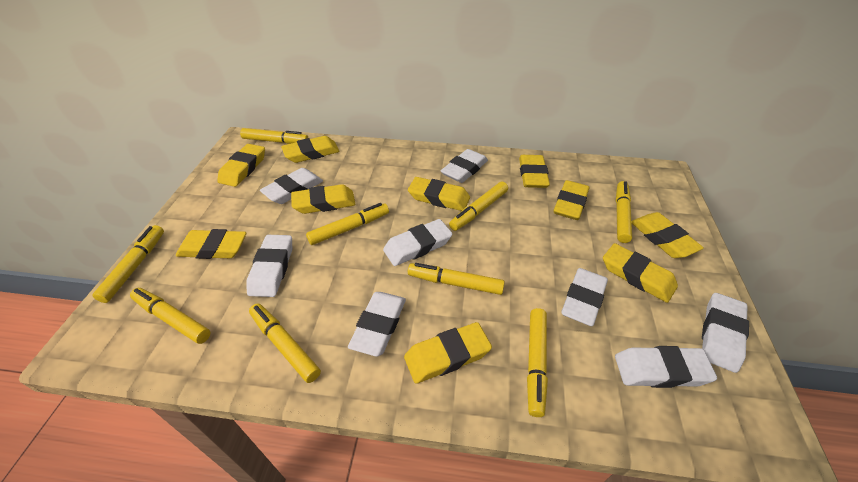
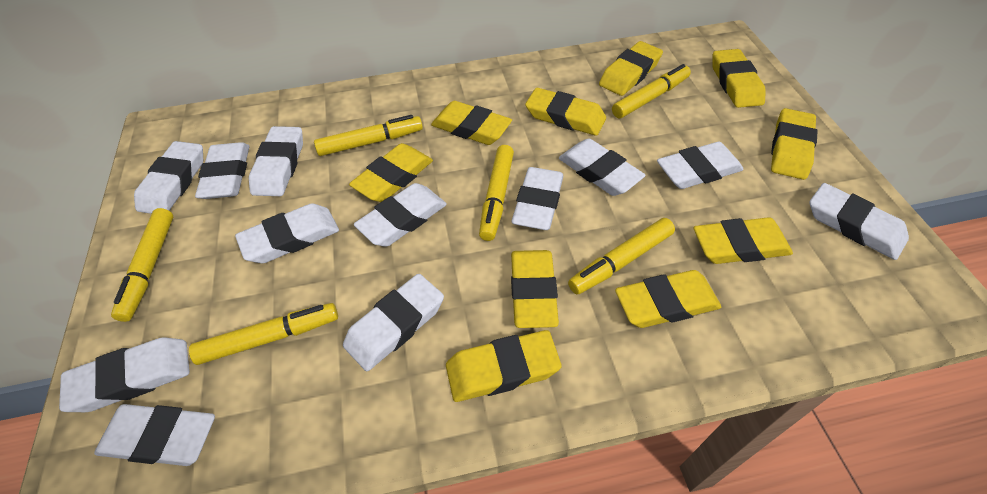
white eraser: 8 -> 12
yellow marker: 9 -> 6

